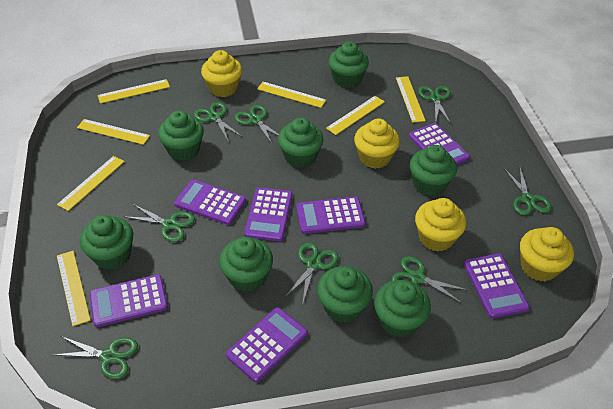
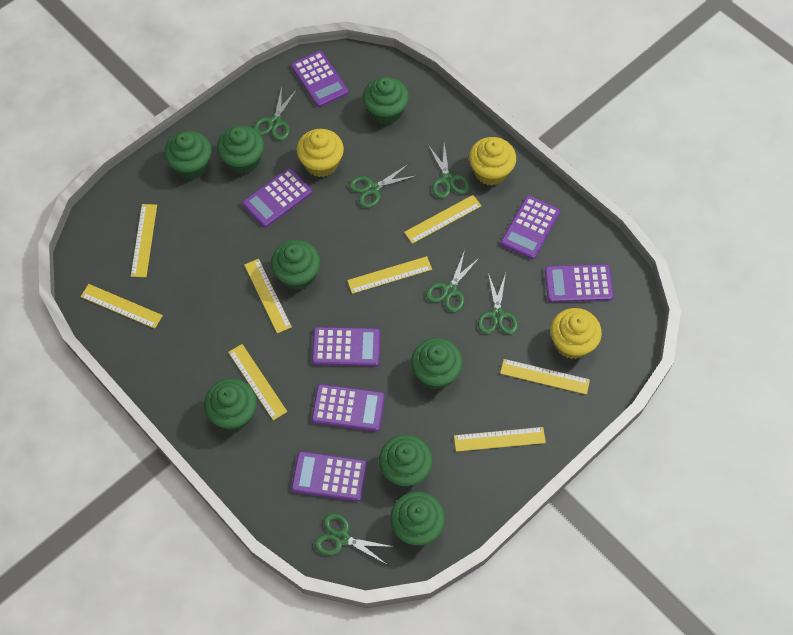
green scissors: 8 -> 6
yellow cupcake: 4 -> 3
yellow ruler: 7 -> 8

